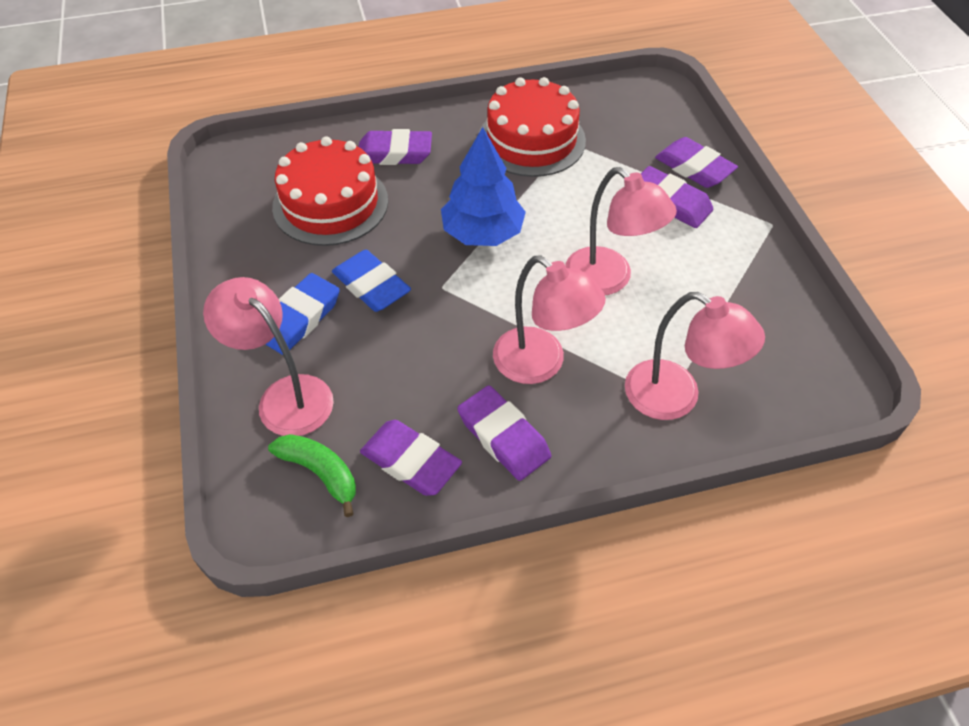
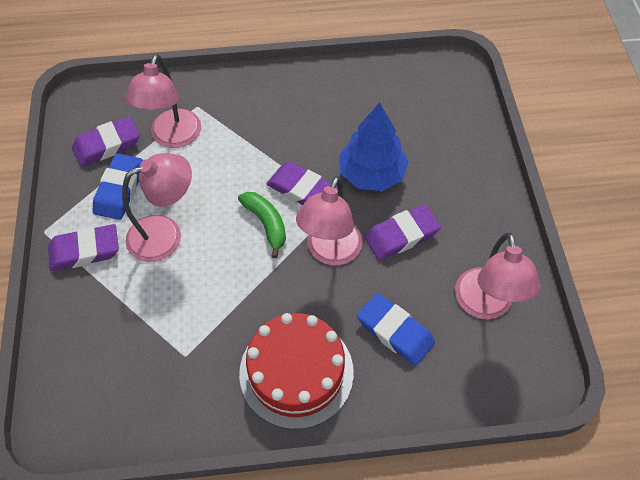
purple eraser: 5 -> 4
red cake: 2 -> 1

